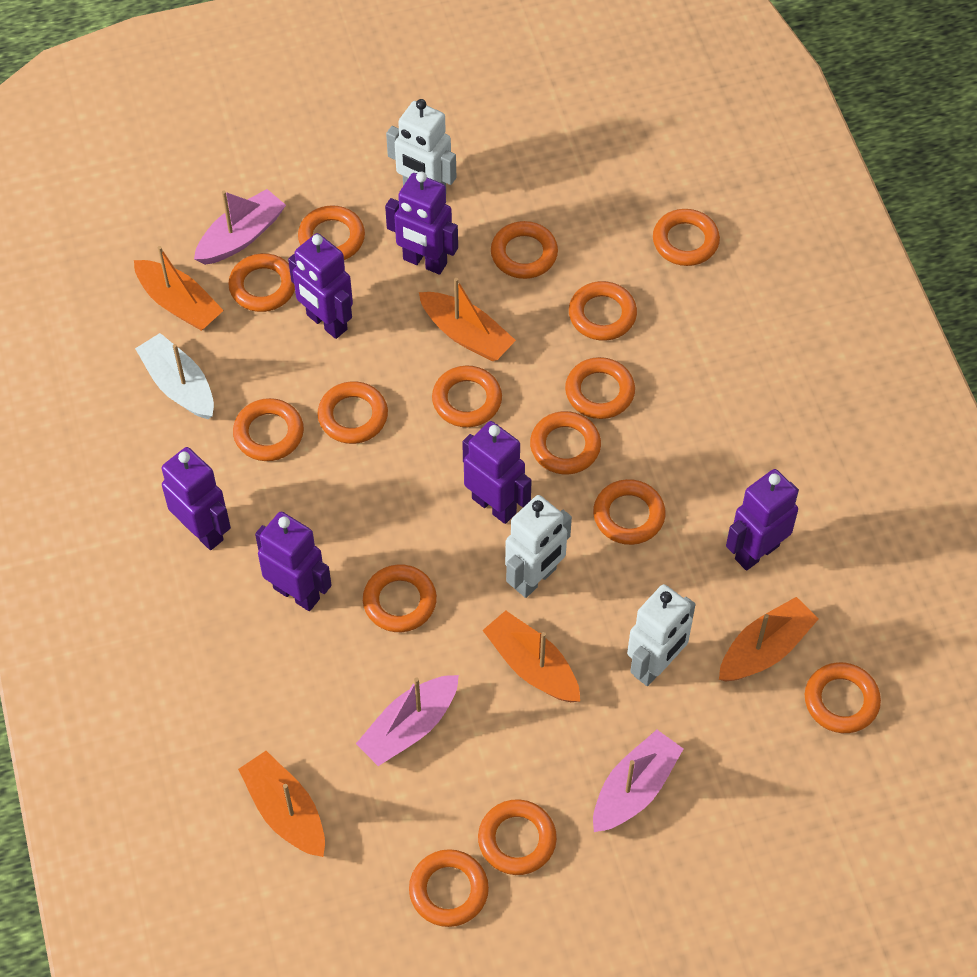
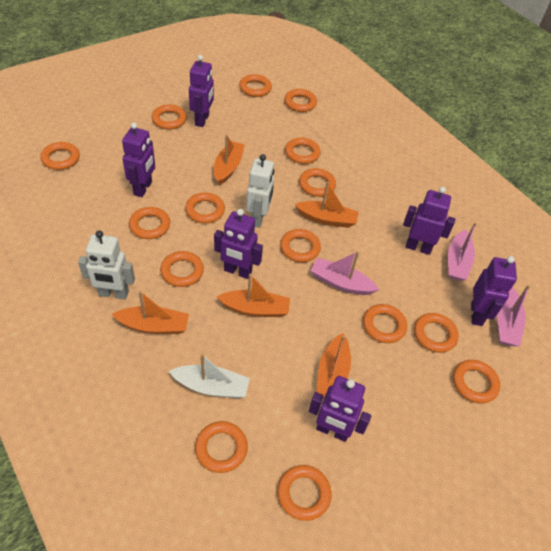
white robot: 3 -> 2

